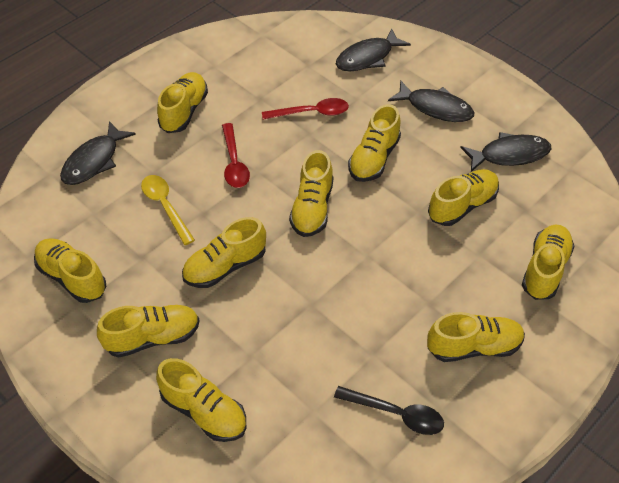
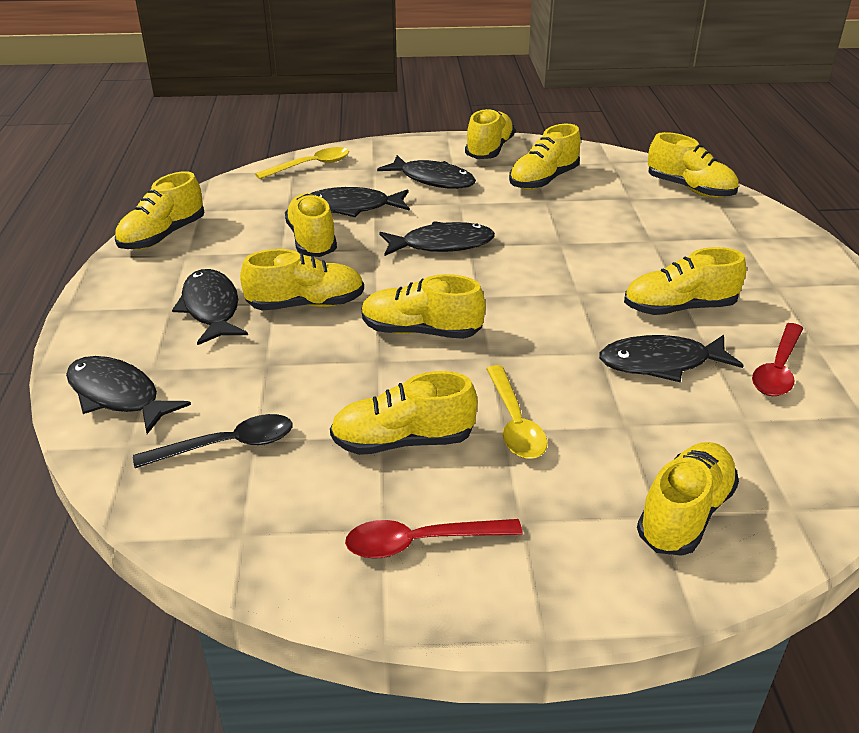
black fish: 4 -> 6
yellow spoon: 1 -> 2

